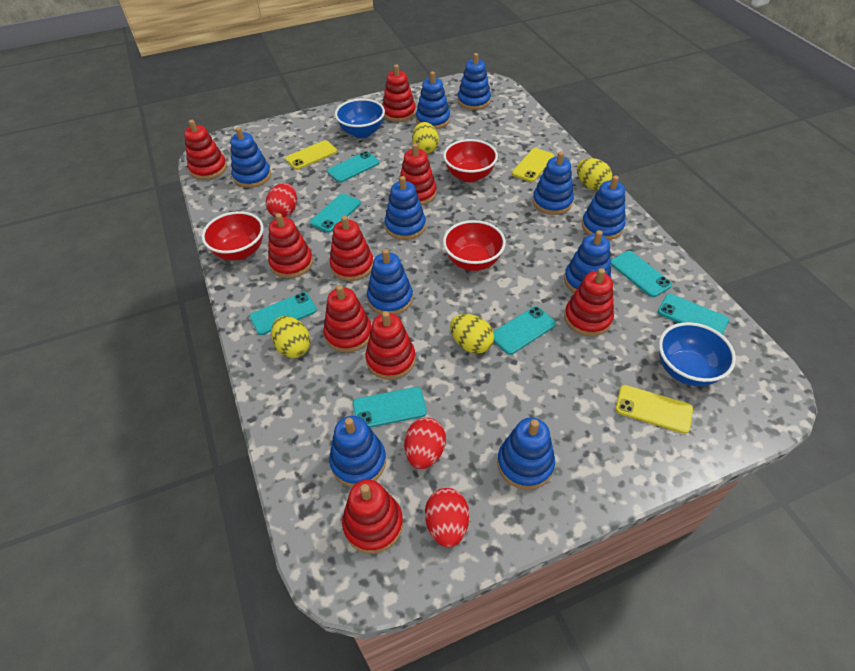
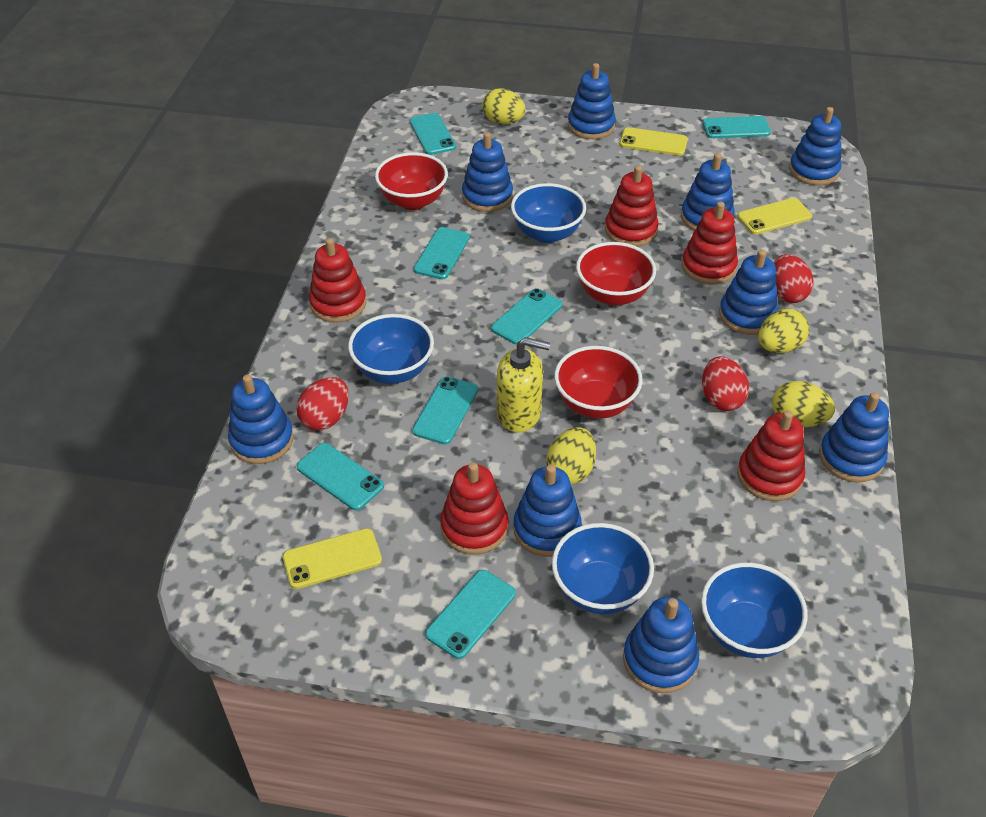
blue bowl: 2 -> 4
blue stacking toy: 10 -> 9
red stacking toy: 9 -> 5
yellow soap dispenser: 0 -> 1

